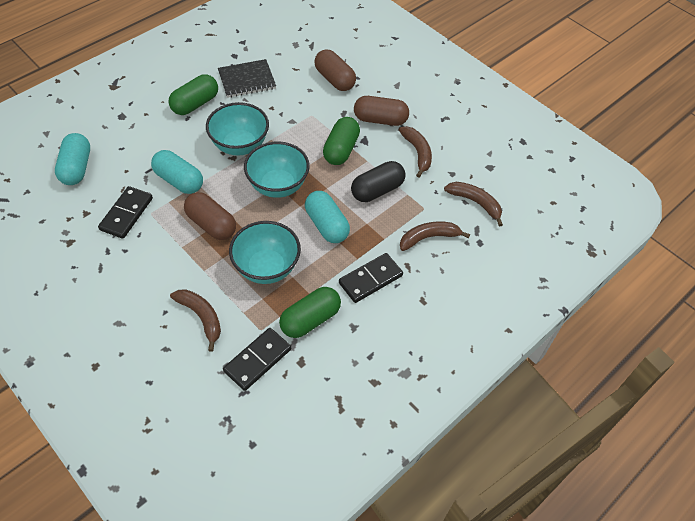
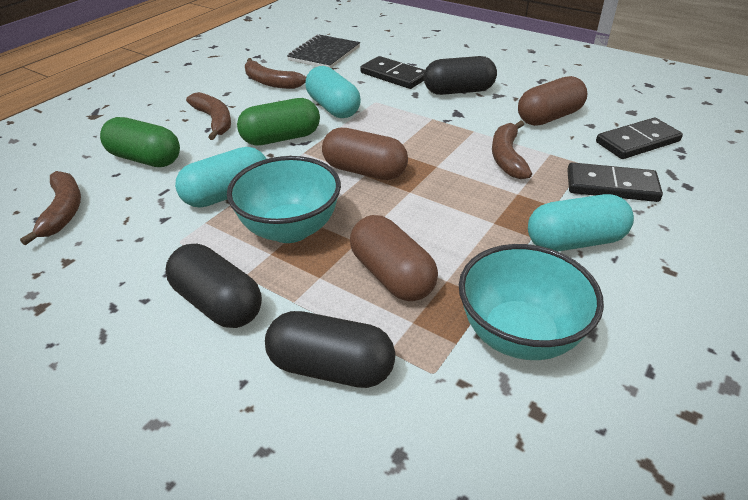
black capsule: 1 -> 3
green capsule: 3 -> 2
turquoise bowl: 3 -> 2

